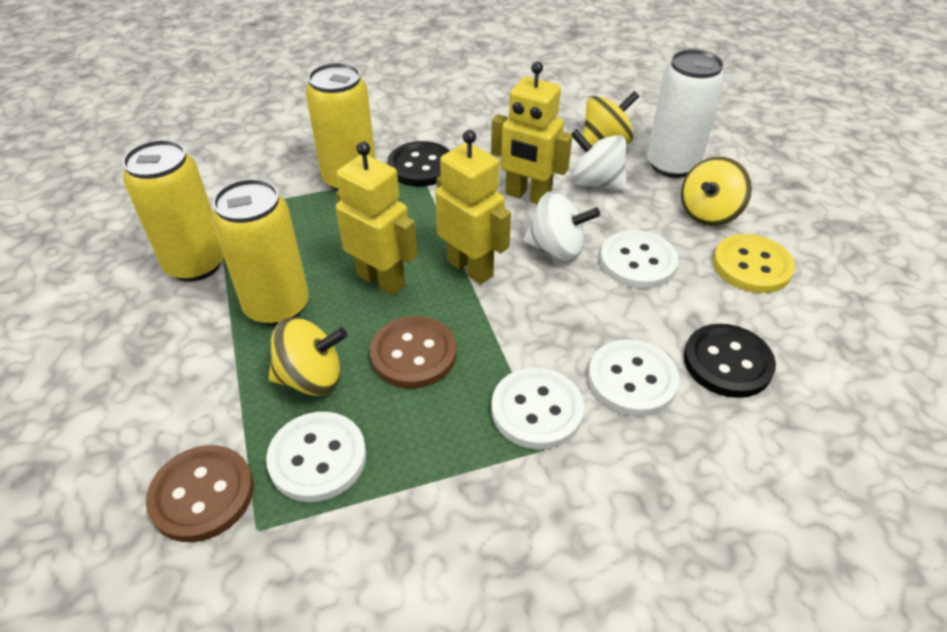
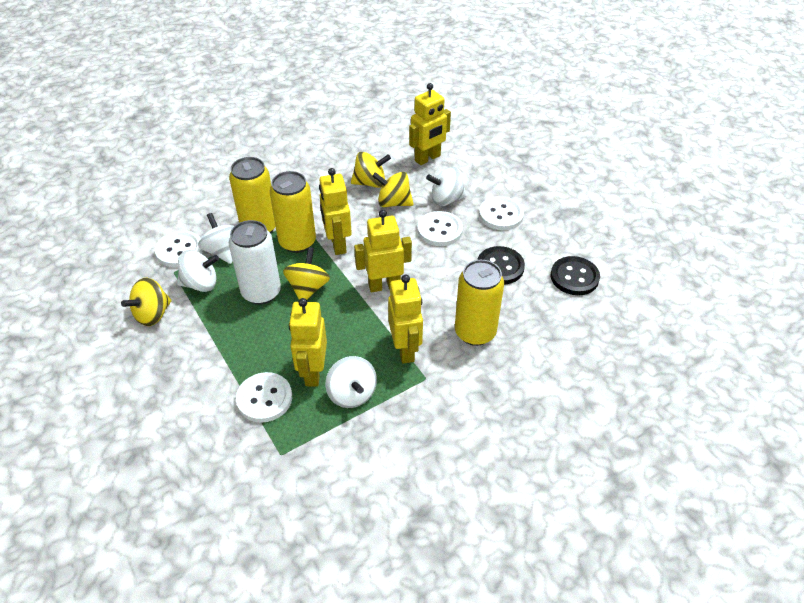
brown button: 2 -> 0
white spinning top: 2 -> 4
yellow button: 1 -> 0
yellow robot: 3 -> 5
yellow spinning top: 3 -> 4

